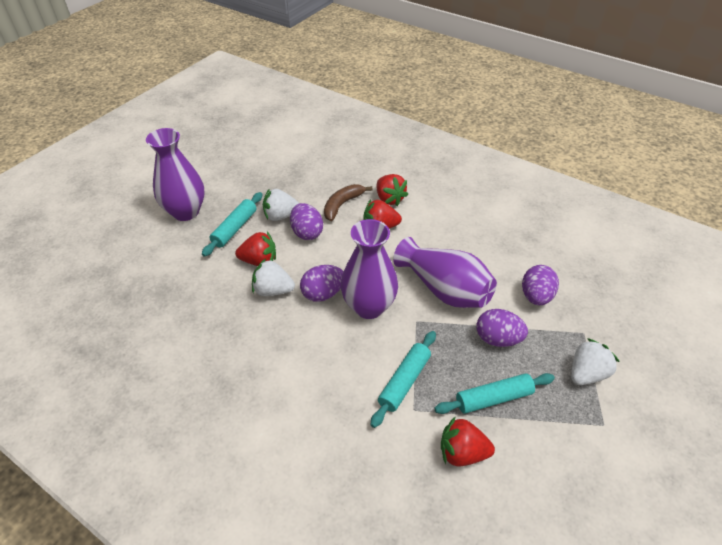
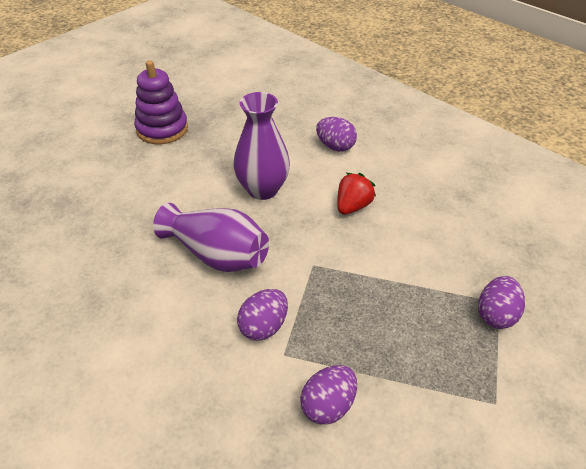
brown banana: 1 -> 0
purple stacking toy: 0 -> 1
purple vase: 3 -> 2
red strawberry: 4 -> 1
turquoise rolling pin: 3 -> 0
white strawberry: 3 -> 0

